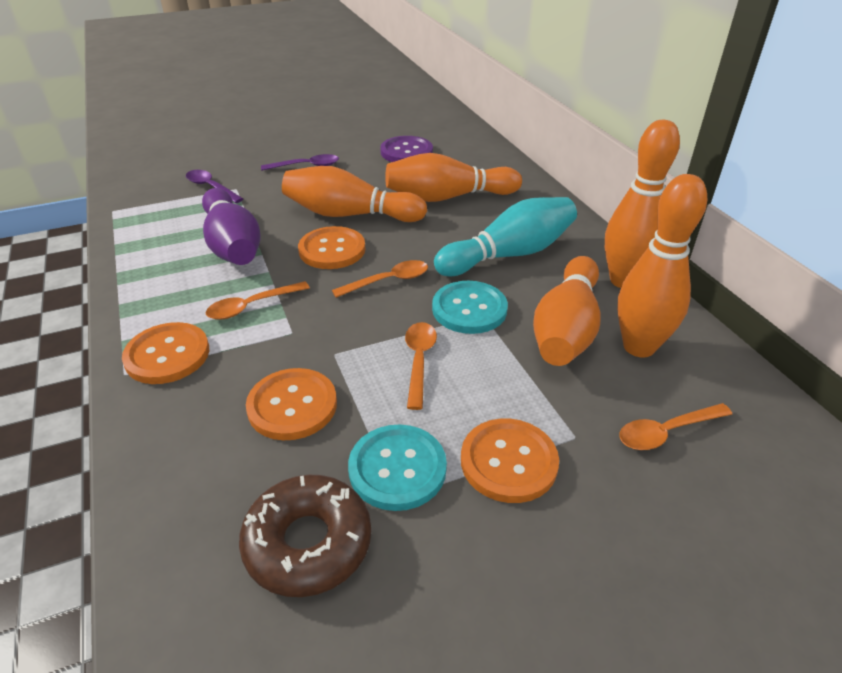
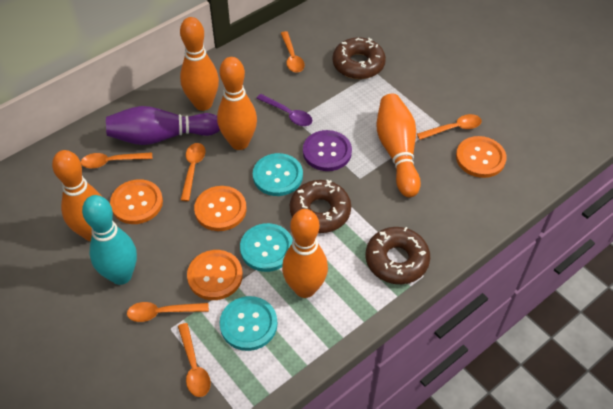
brown donut: 1 -> 3
orange spoon: 4 -> 6
purple spoon: 2 -> 1
turquoise button: 2 -> 3

